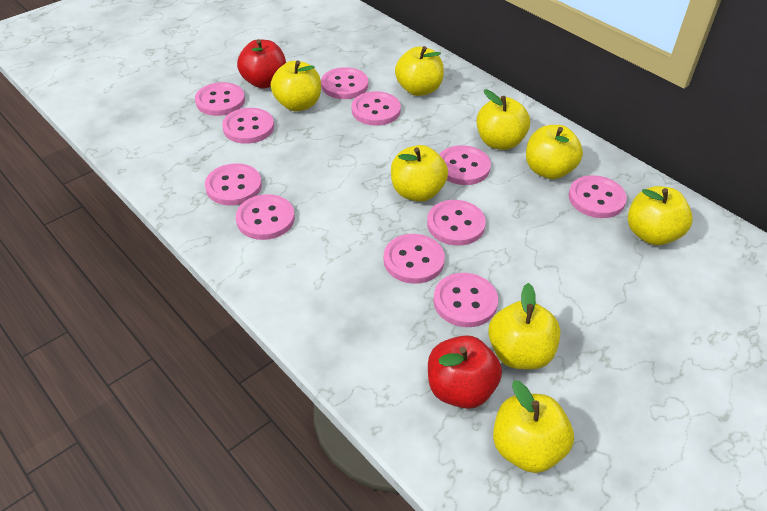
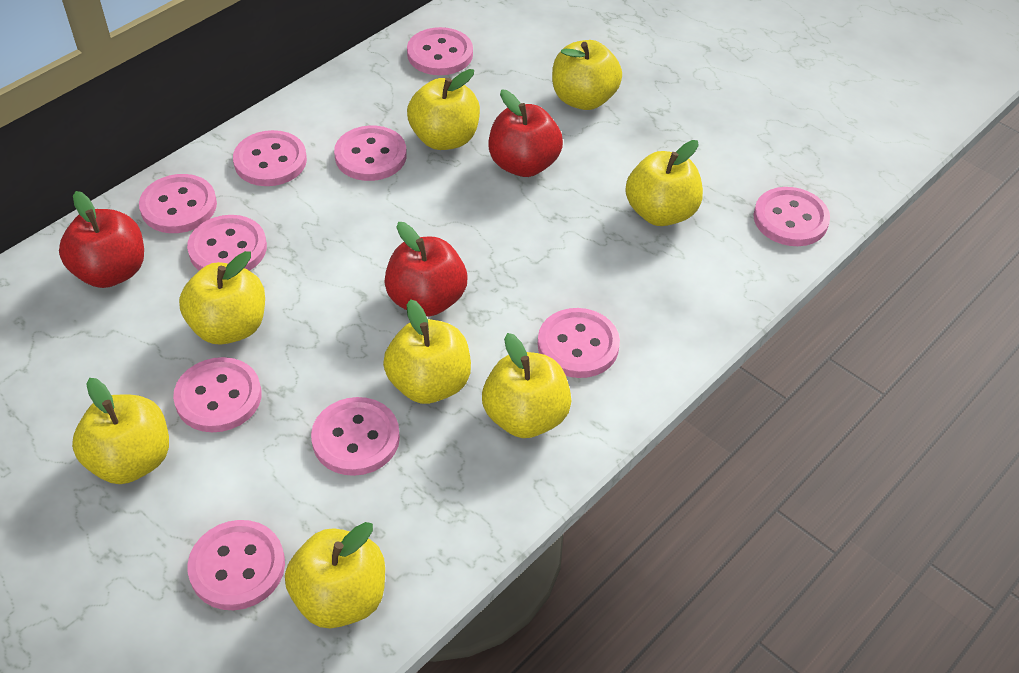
pink button: 11 -> 10
red apple: 2 -> 3

